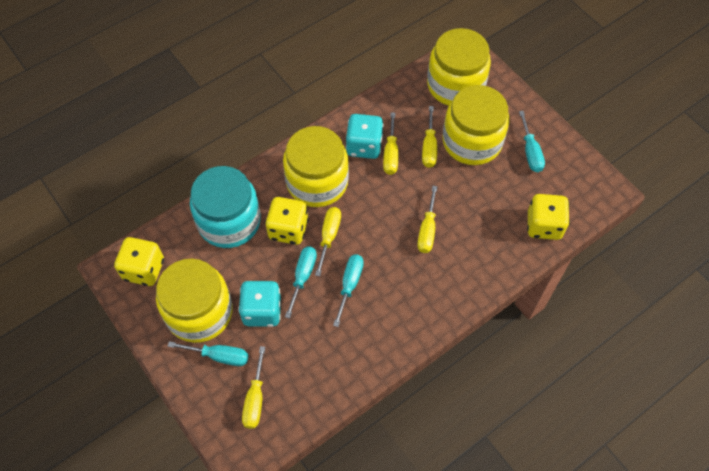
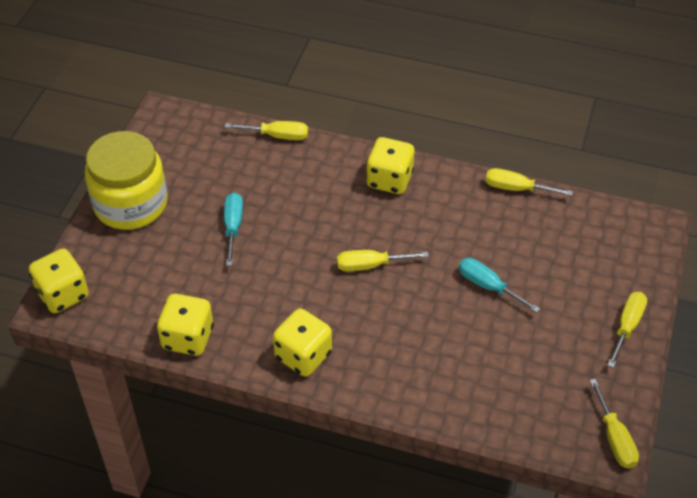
turquoise dice: 2 -> 0
turquoise jar: 1 -> 0
turquoise screwdriver: 4 -> 2
yellow dice: 3 -> 4
yellow jar: 4 -> 1

